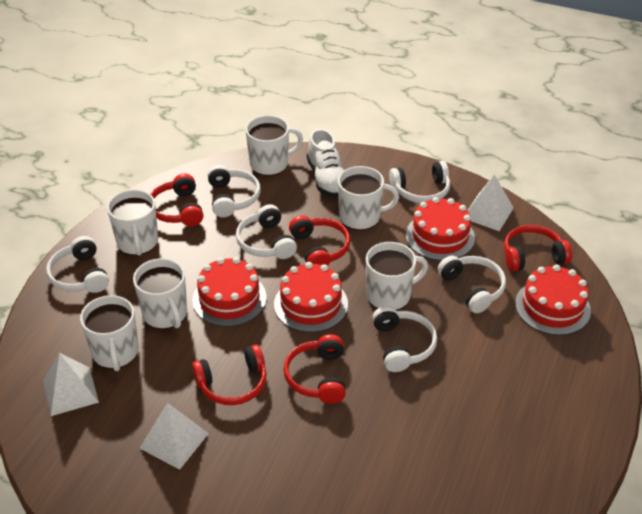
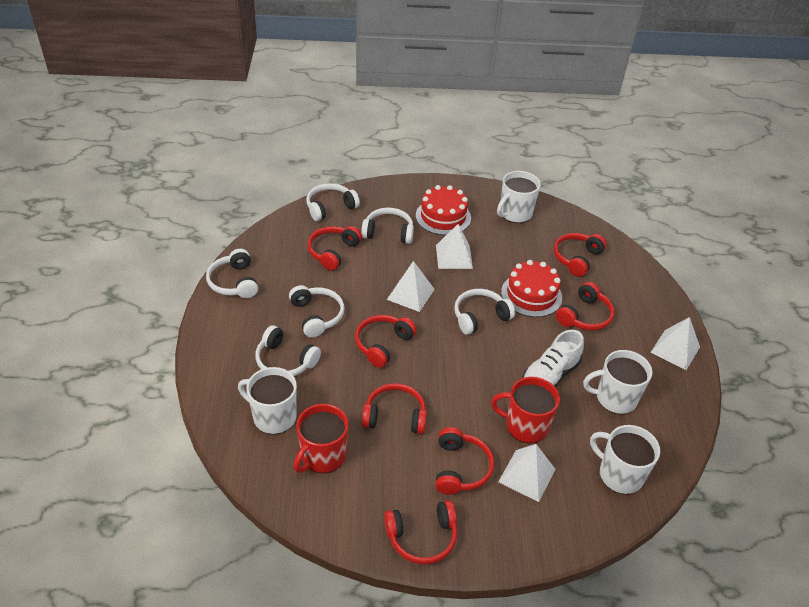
red cake: 4 -> 2
red headphones: 5 -> 7
red mug: 0 -> 2
white mug: 6 -> 4
white pyramid: 3 -> 4

